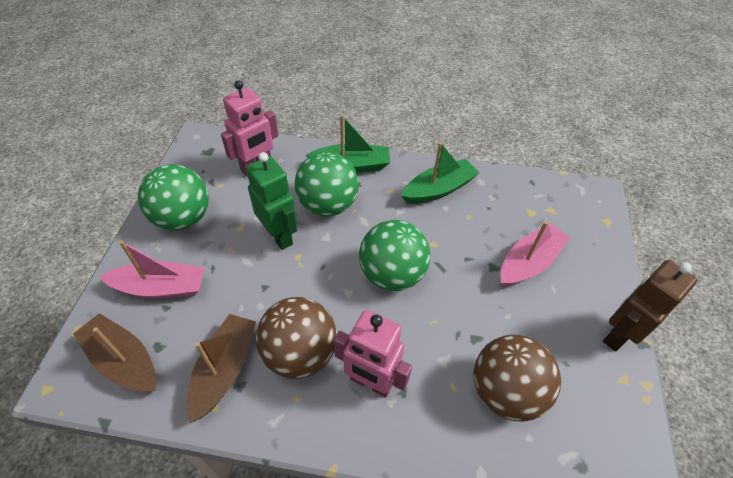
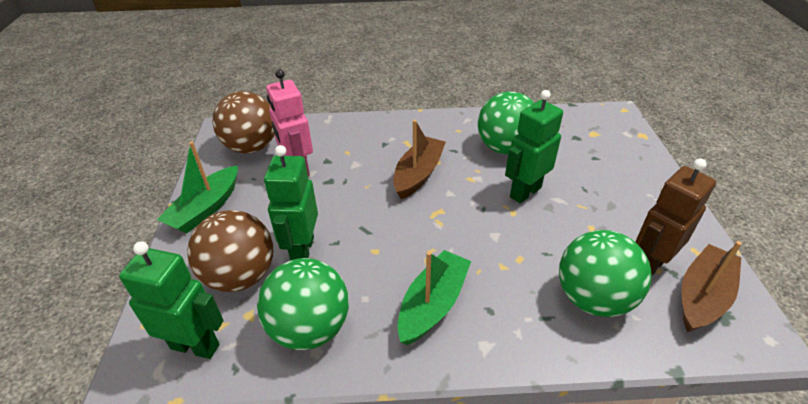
green robot: 1 -> 3
pink boat: 2 -> 0
pink robot: 2 -> 1

